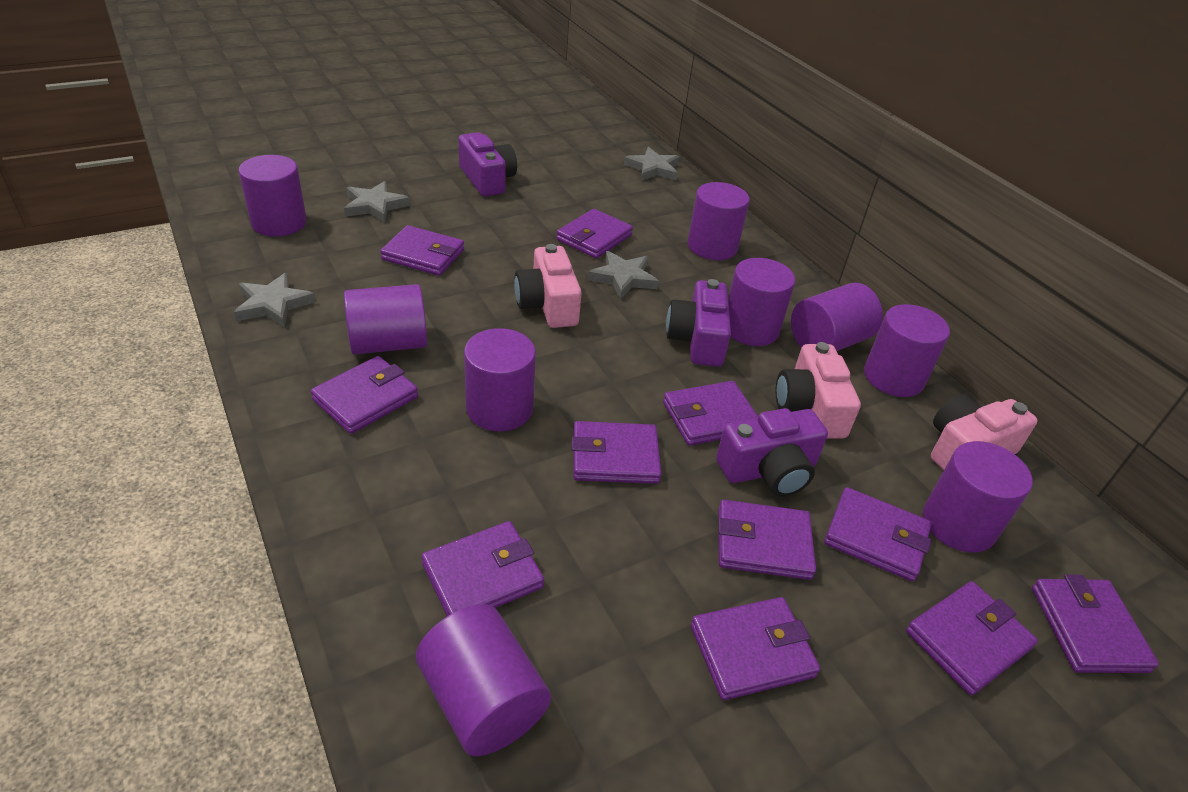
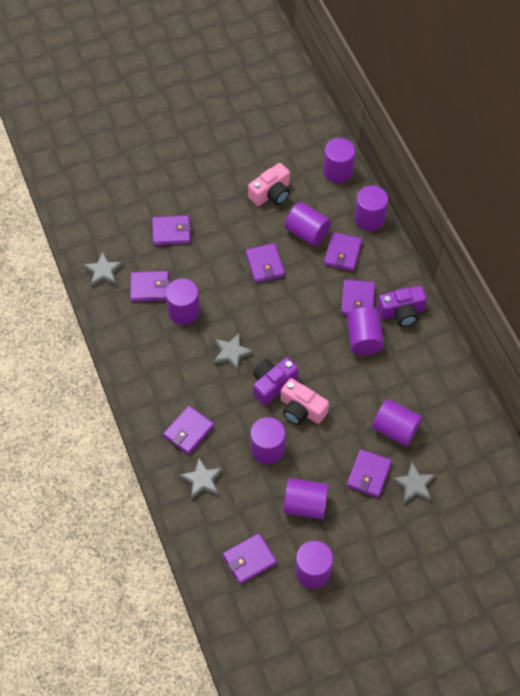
pink camera: 3 -> 2
purple camera: 3 -> 2
purple wallet: 11 -> 8

